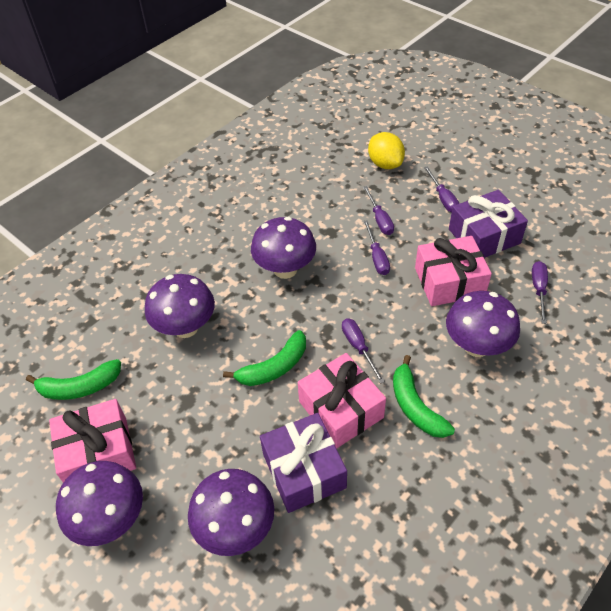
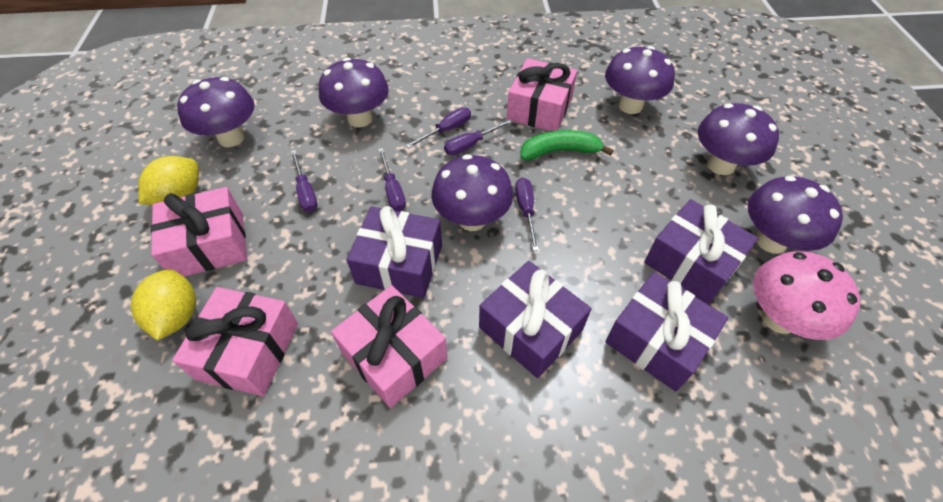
green banana: 3 -> 1
pink gift: 3 -> 4
pink mushroom: 0 -> 1
purple gift: 2 -> 4
purple mushroom: 5 -> 6
yellow lemon: 1 -> 2

